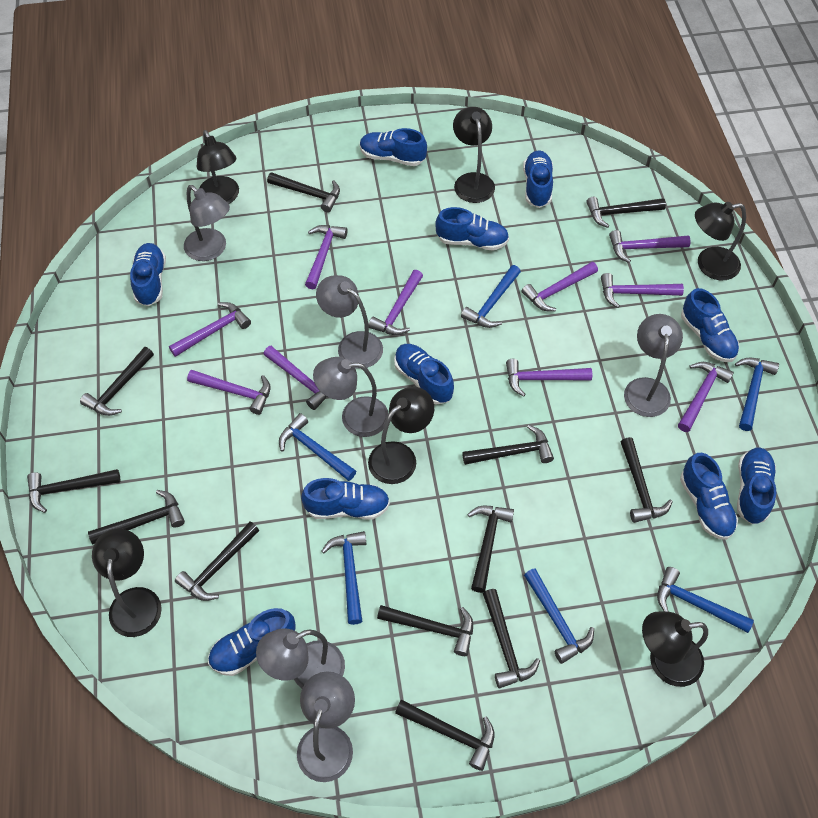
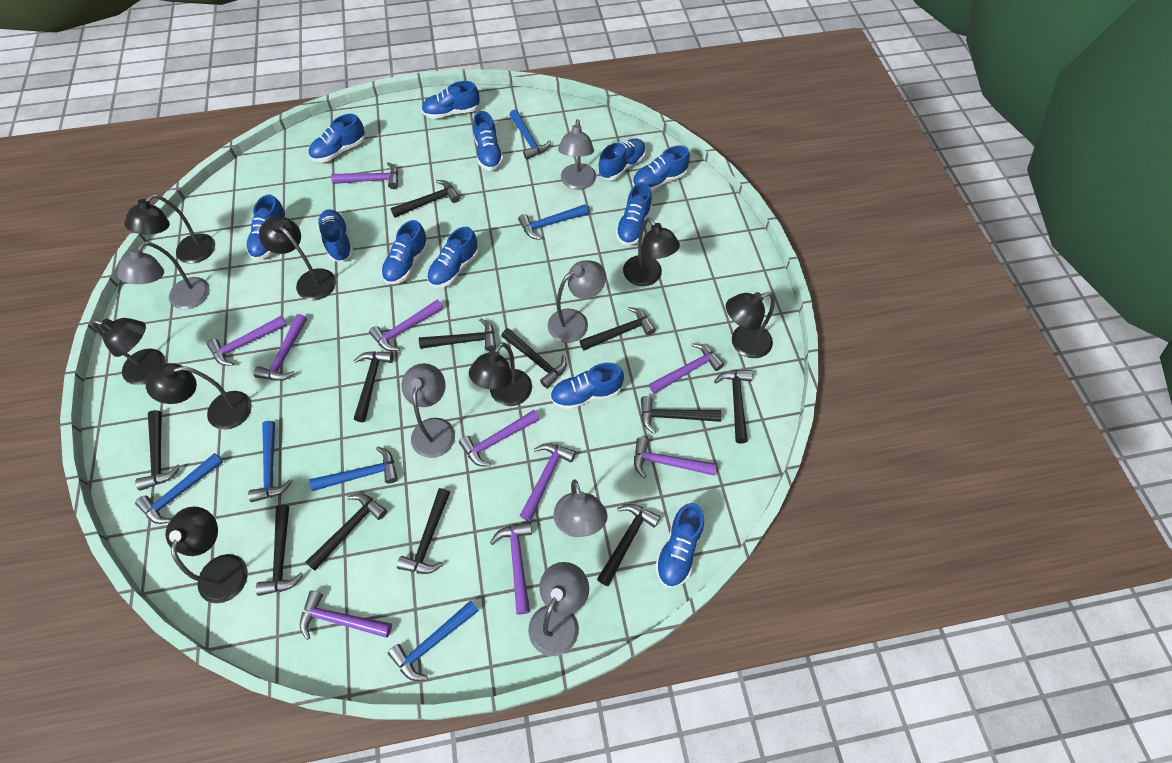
black lamp: 6 -> 8
blue shoe: 10 -> 12

